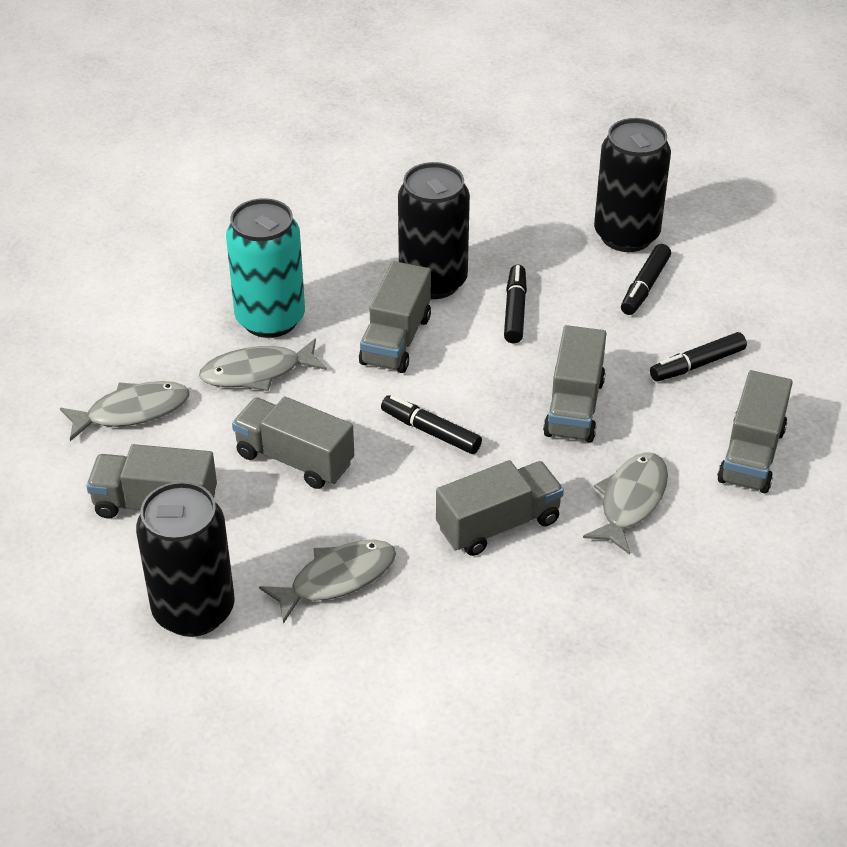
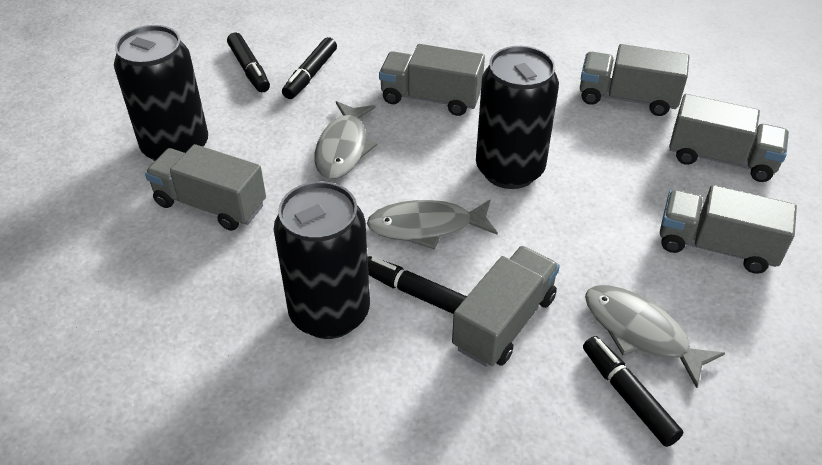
grey fish: 4 -> 3
turquoise can: 1 -> 0

